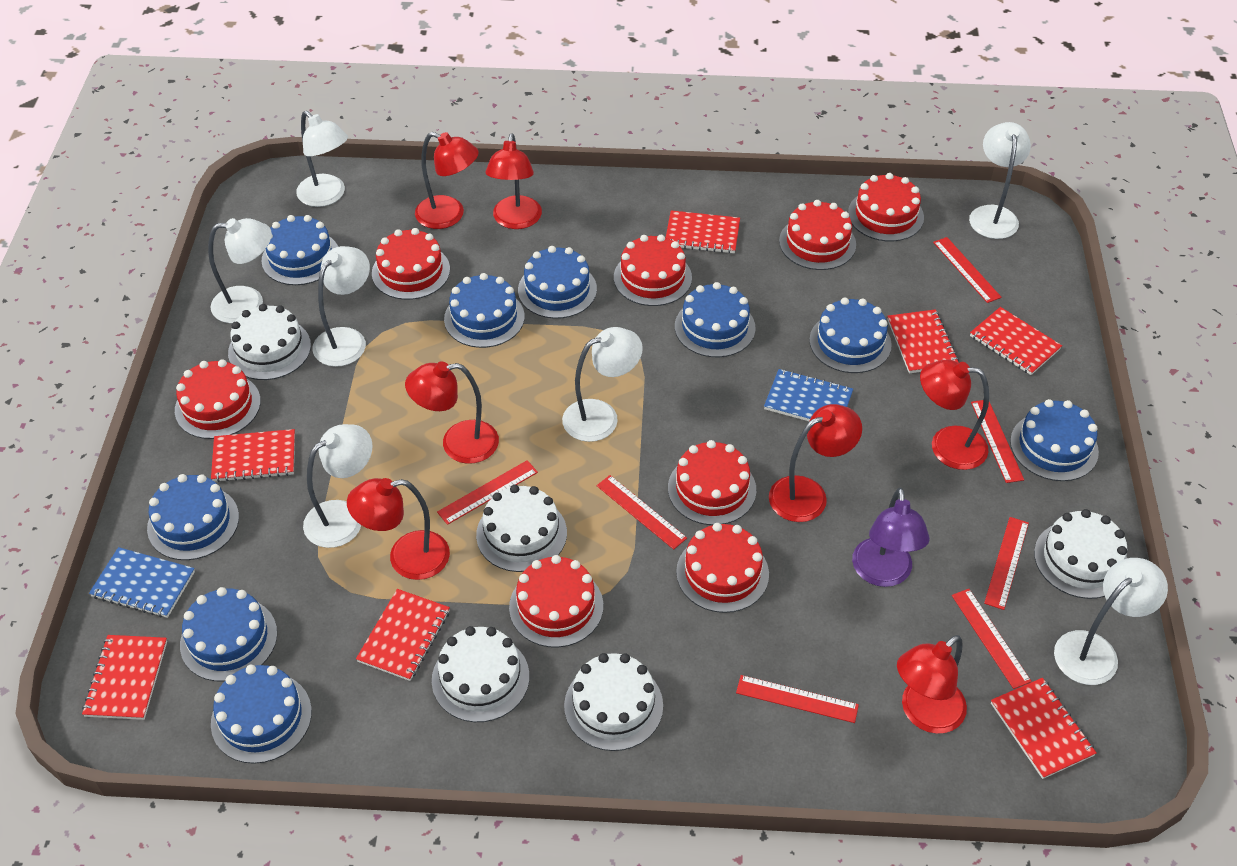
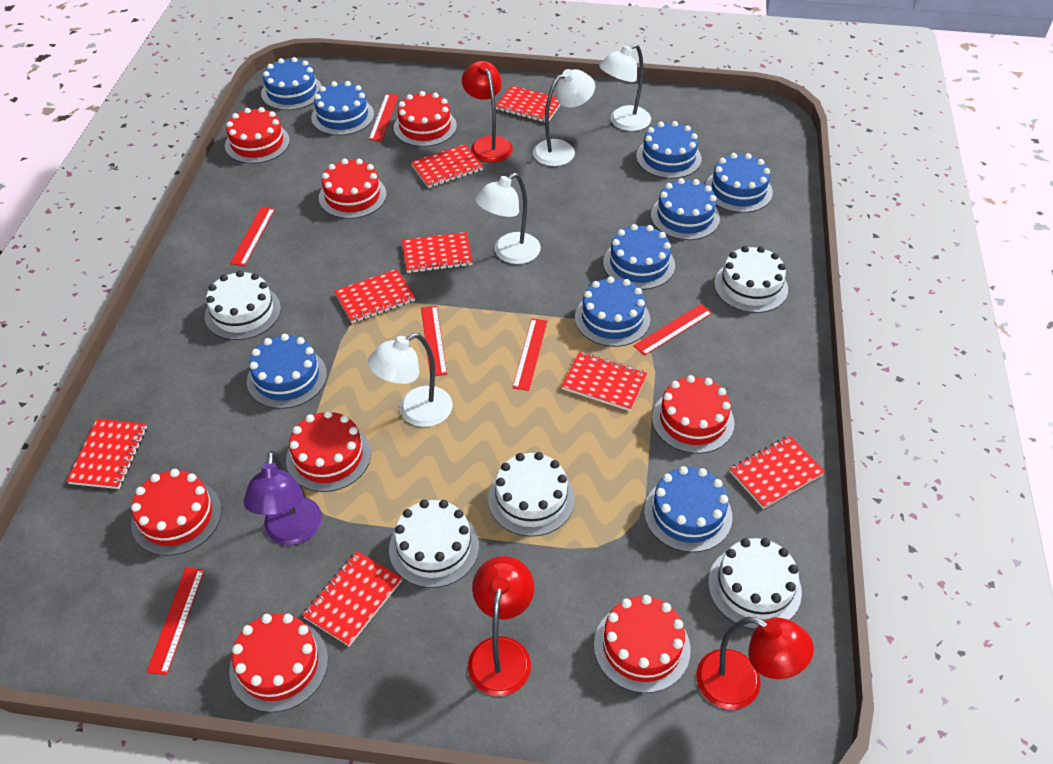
blue notebook: 2 -> 0
red lamp: 7 -> 3
red notebook: 7 -> 8
red ruler: 7 -> 6
white lamp: 7 -> 4

